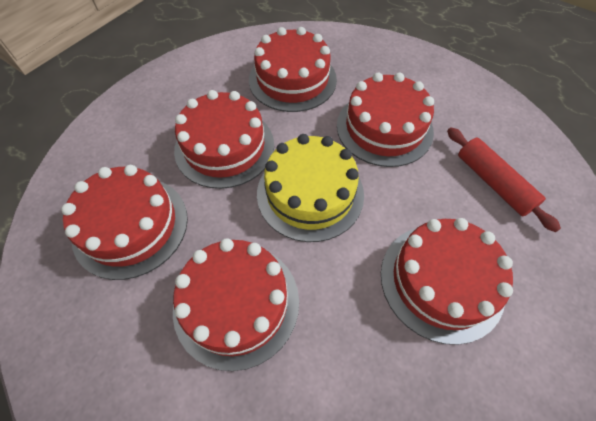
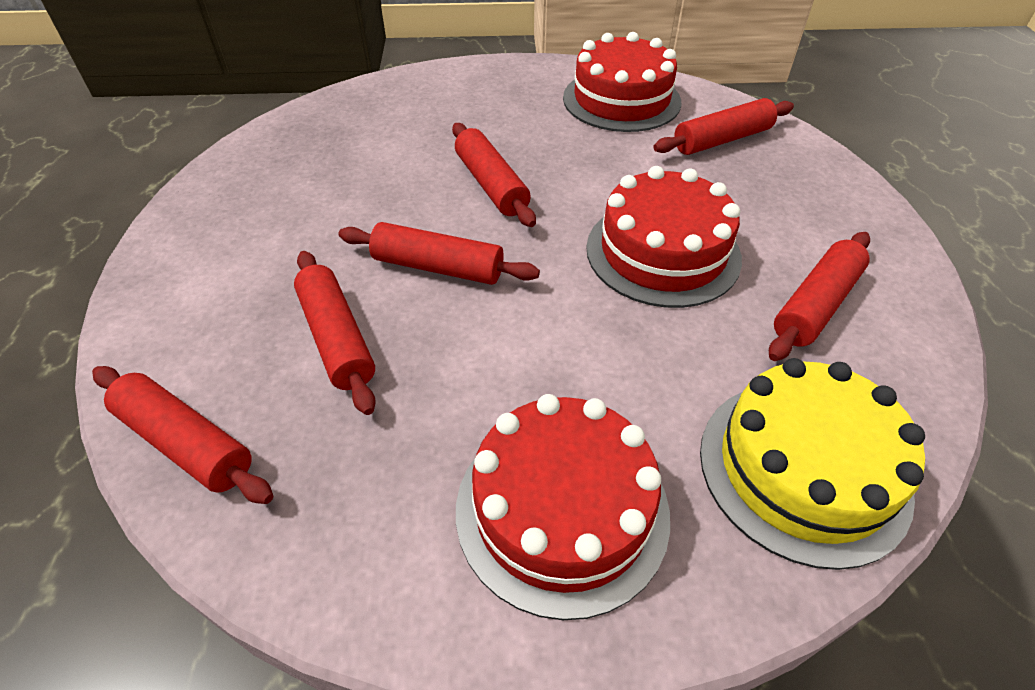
red cake: 6 -> 3
red rolling pin: 1 -> 6

